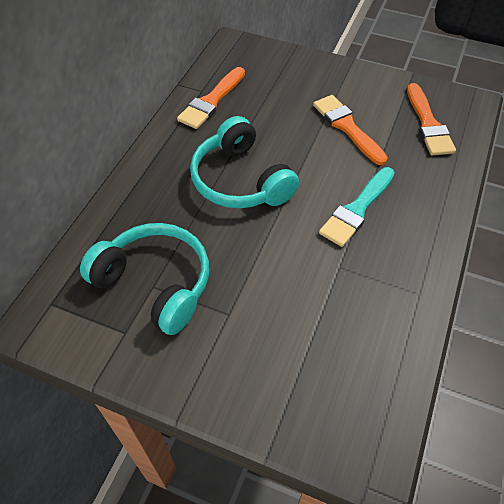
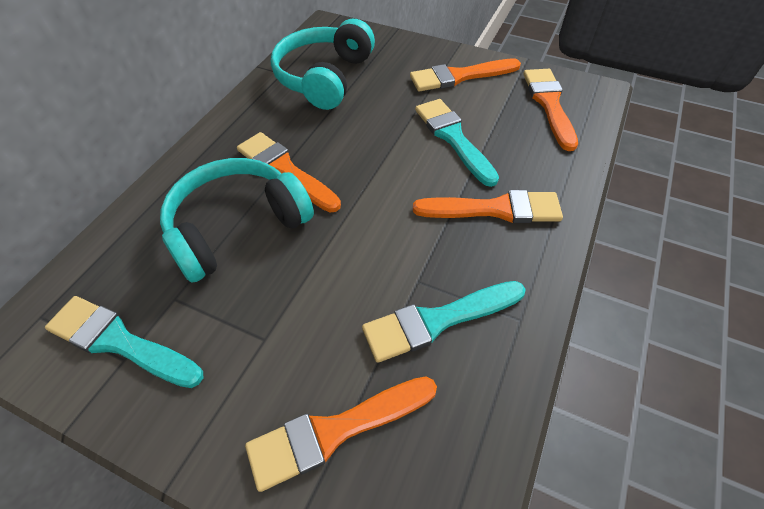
orange brush: 3 -> 5
turquoise brush: 1 -> 3

